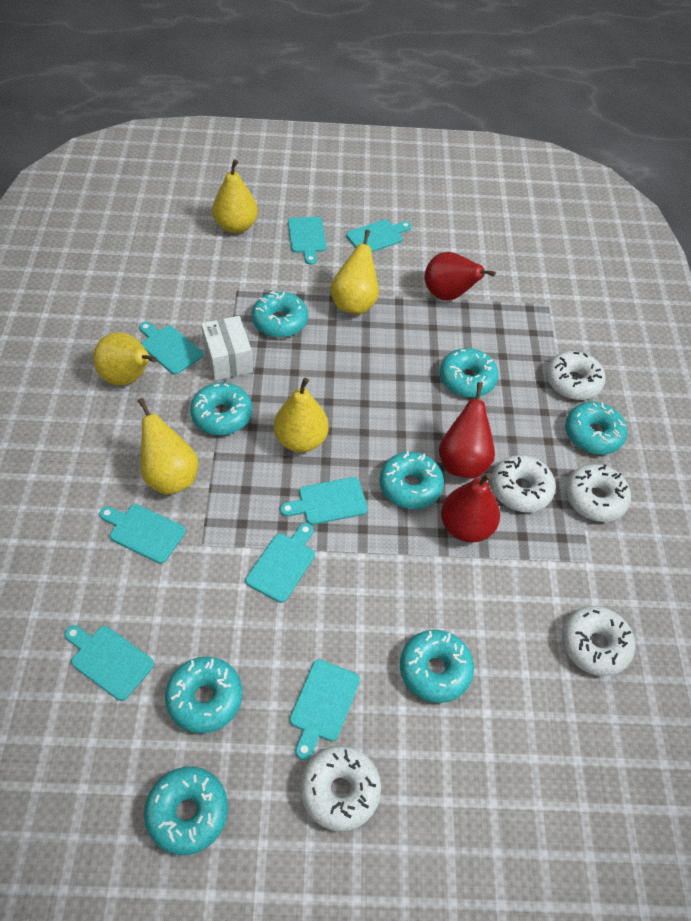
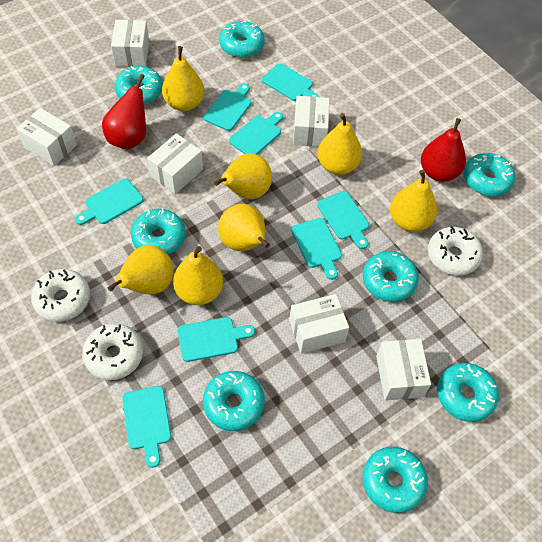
red pear: 3 -> 2
white box: 1 -> 6
white donut: 5 -> 3
yellow pear: 5 -> 7

